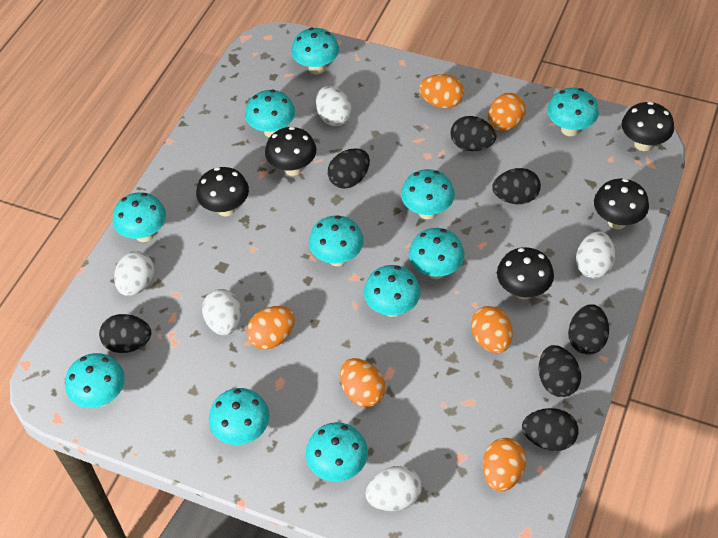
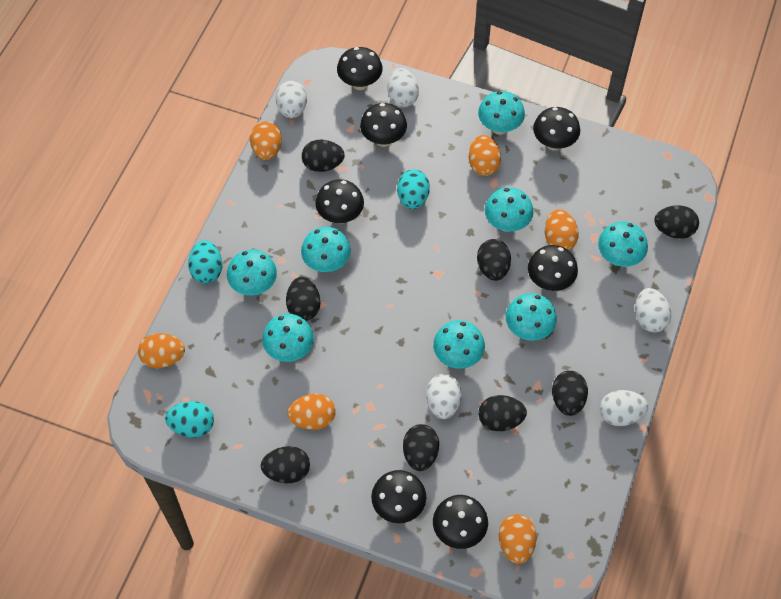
black egg: 7 -> 8
black mushroom: 5 -> 7
turquoise egg: 0 -> 3
turquoise mushroom: 11 -> 8

